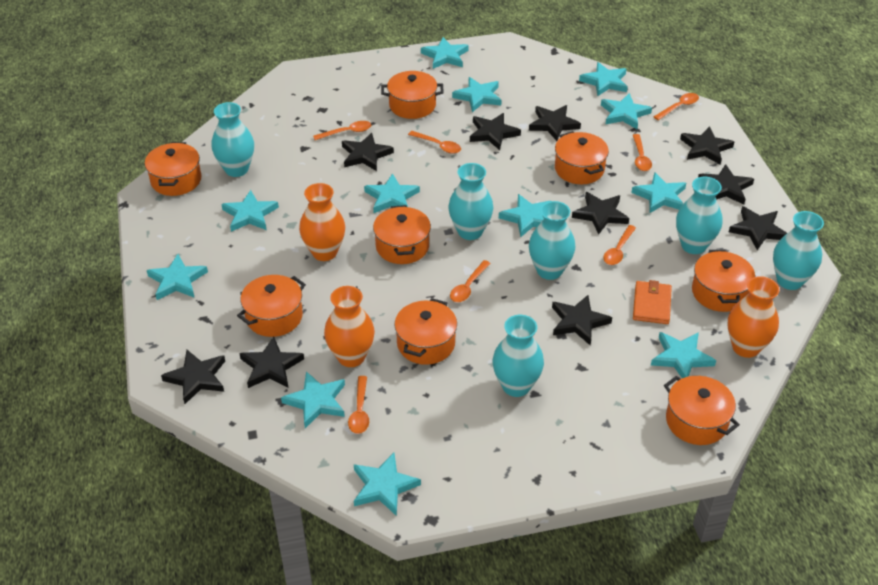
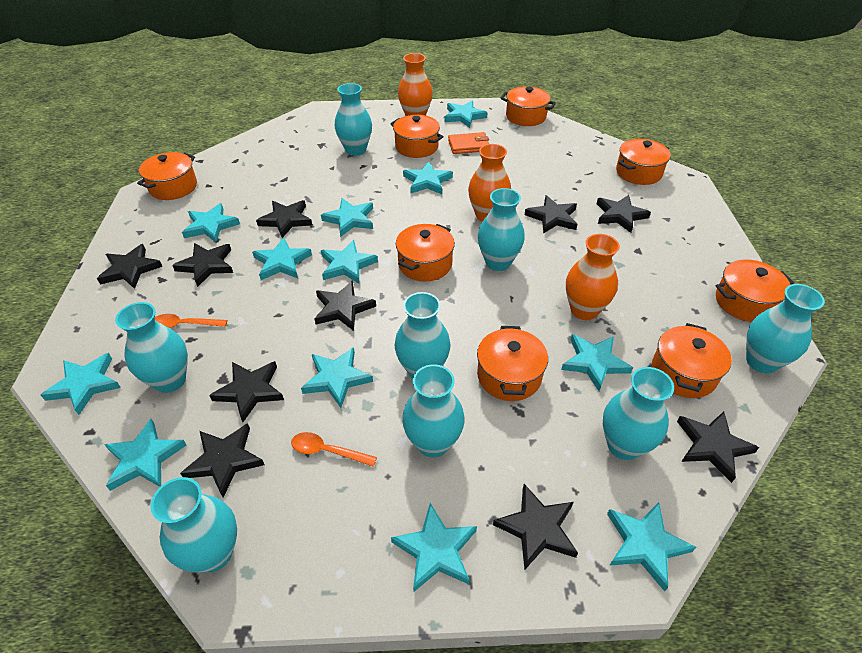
orange spoon: 7 -> 2
turquoise vase: 6 -> 8

